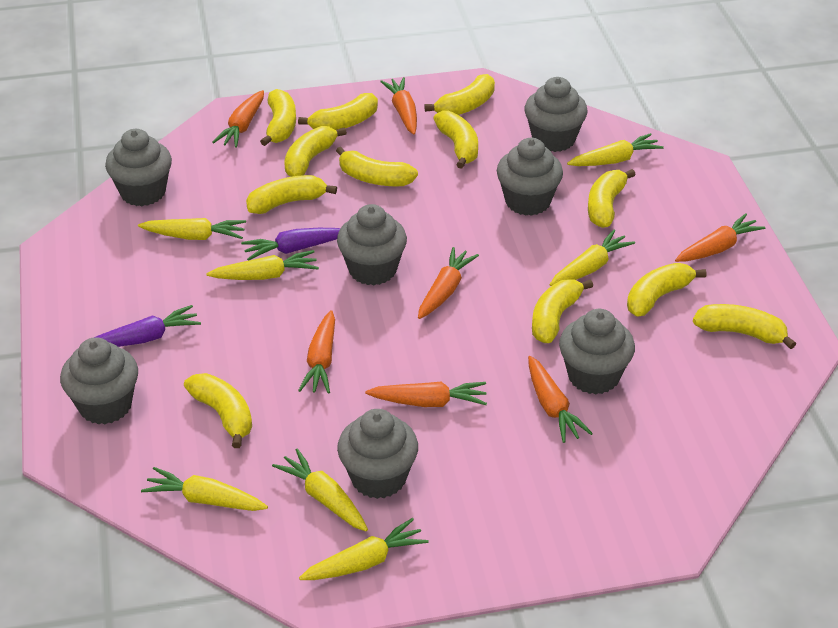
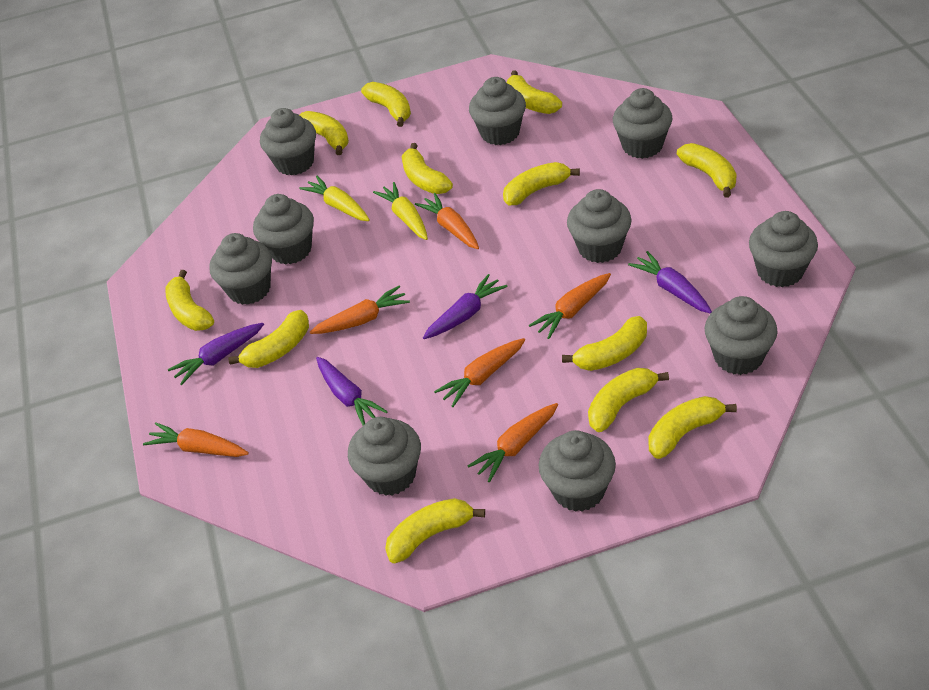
grey cupcake: 7 -> 10
orange carrot: 7 -> 6
purple carrot: 2 -> 4
yellow carrot: 7 -> 2

